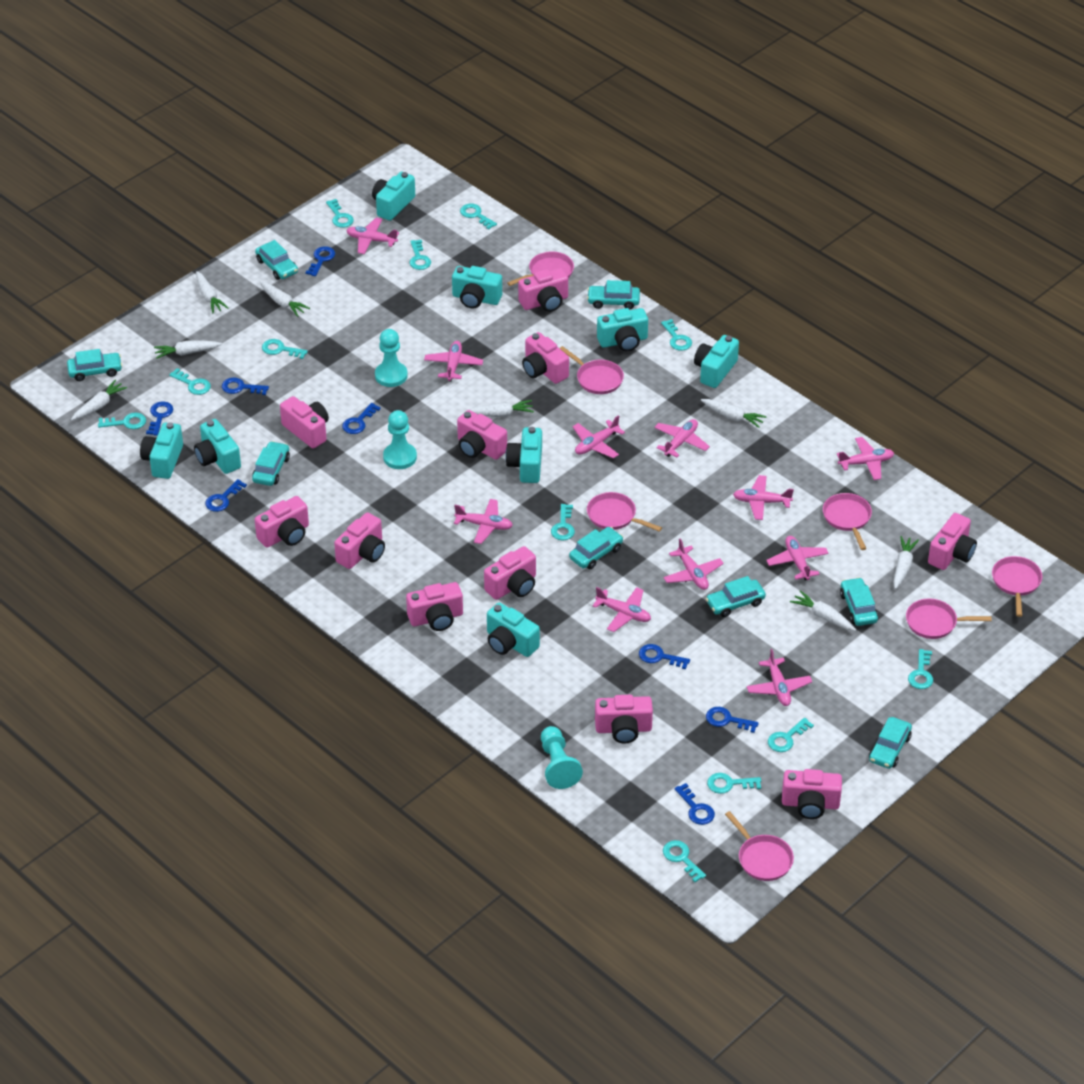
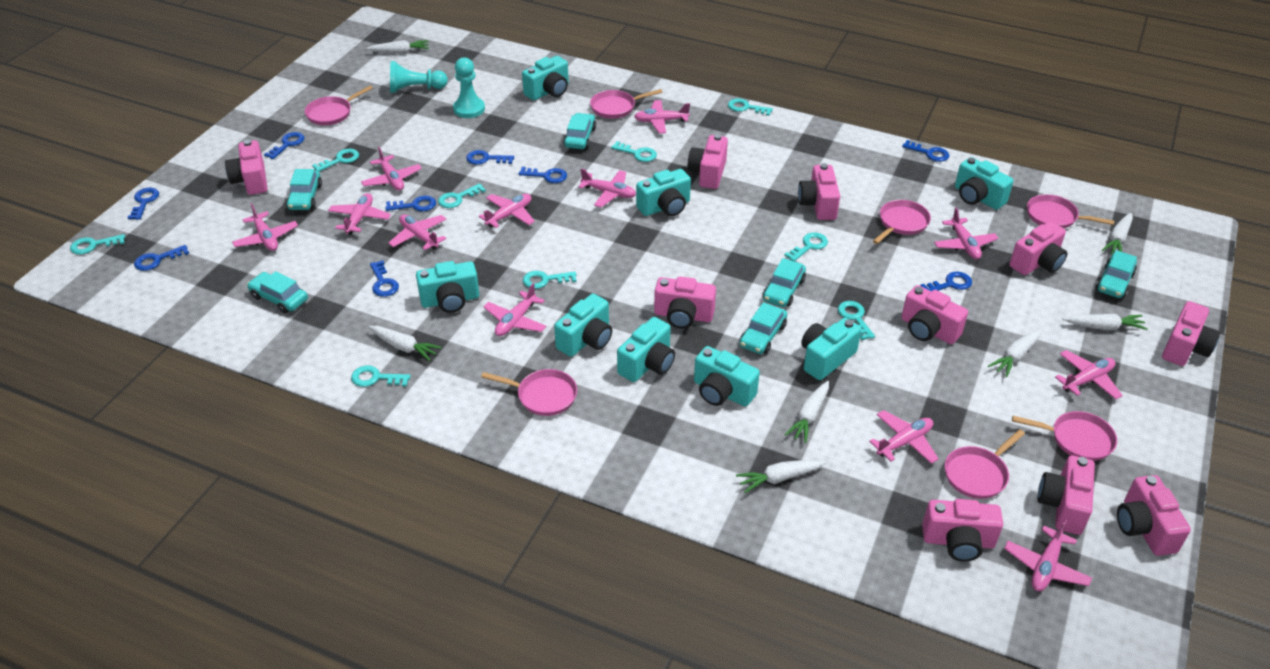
blue key: 8 -> 9
pink camera: 11 -> 10
pink plane: 11 -> 12
turquoise car: 8 -> 6
turquoise key: 12 -> 9
turquoise pawn: 3 -> 2
white carrot: 8 -> 7

